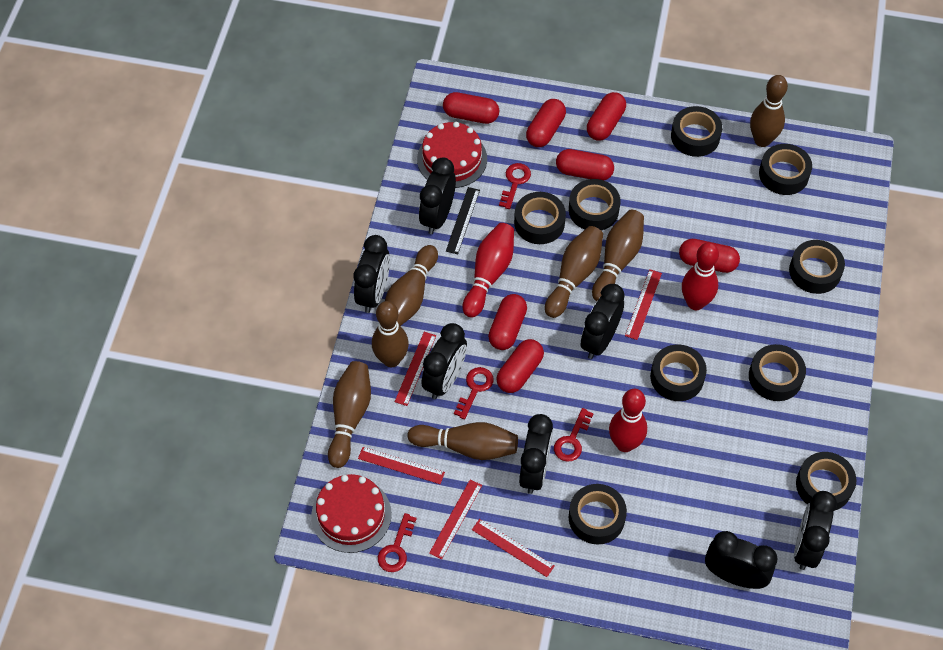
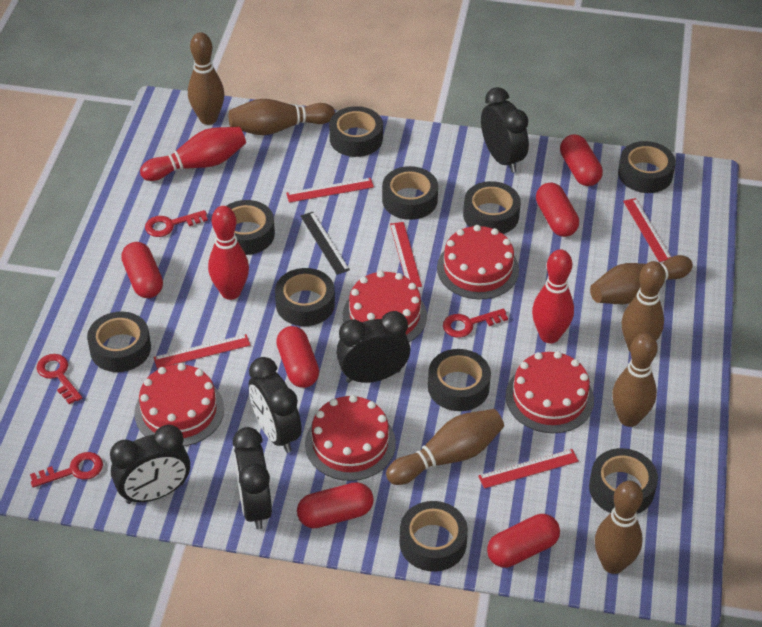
black clock: 7 -> 5
black tape: 9 -> 10
red cake: 2 -> 5
red capsule: 7 -> 6

